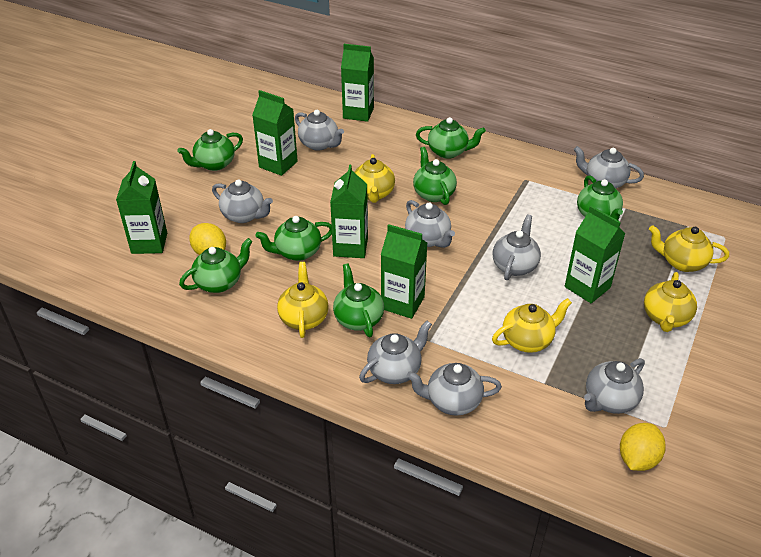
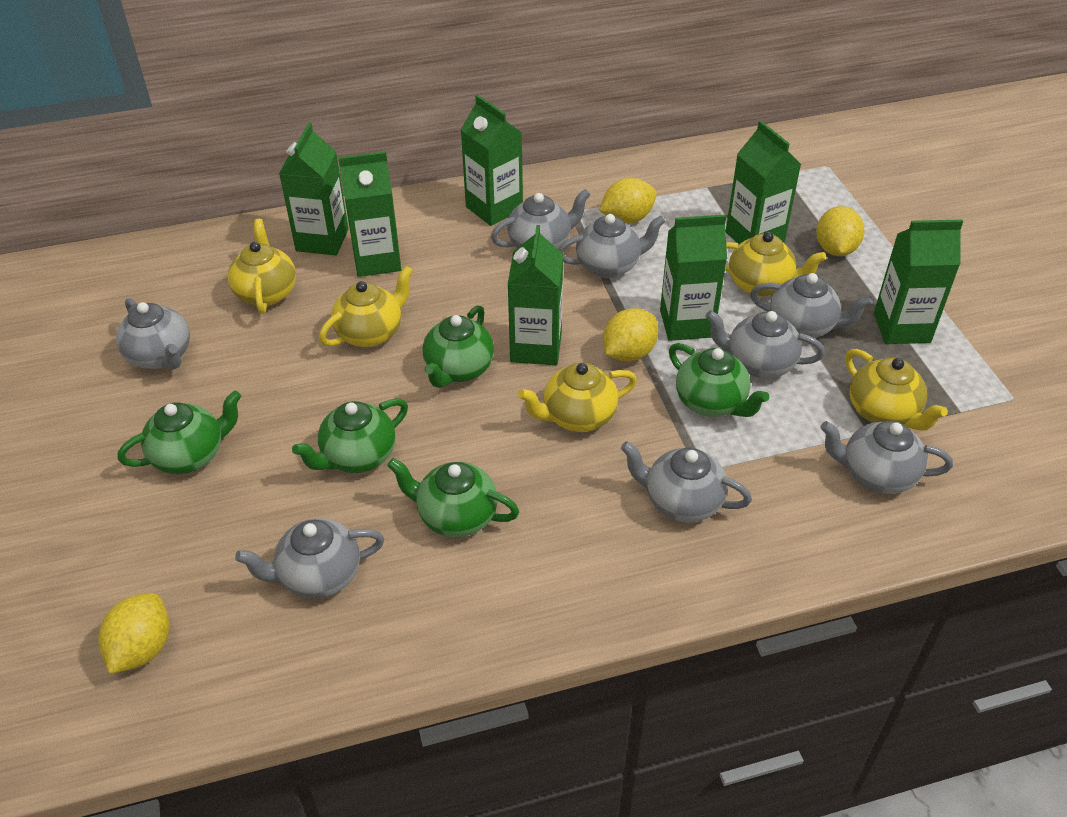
green carton: 6 -> 7
green teapot: 7 -> 5
yellow lemon: 2 -> 4

